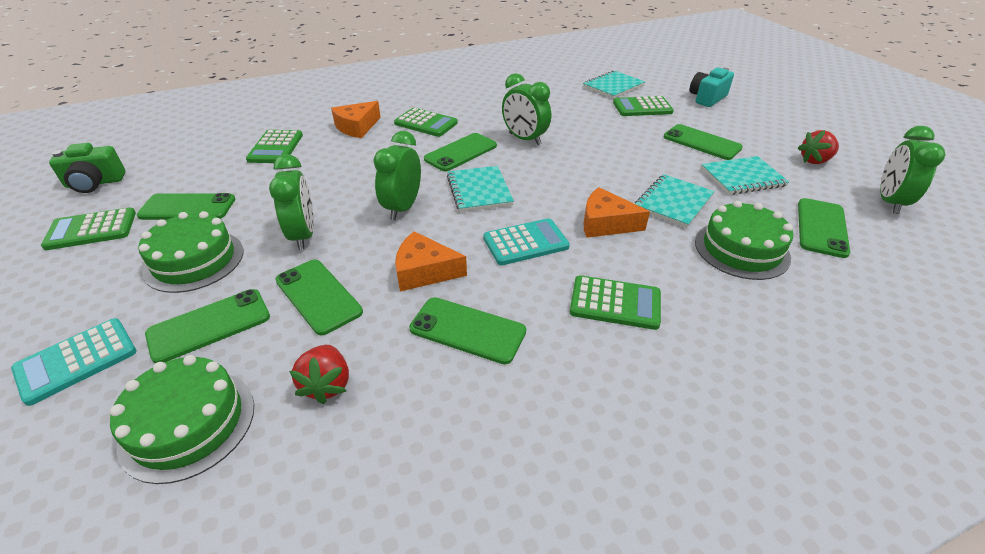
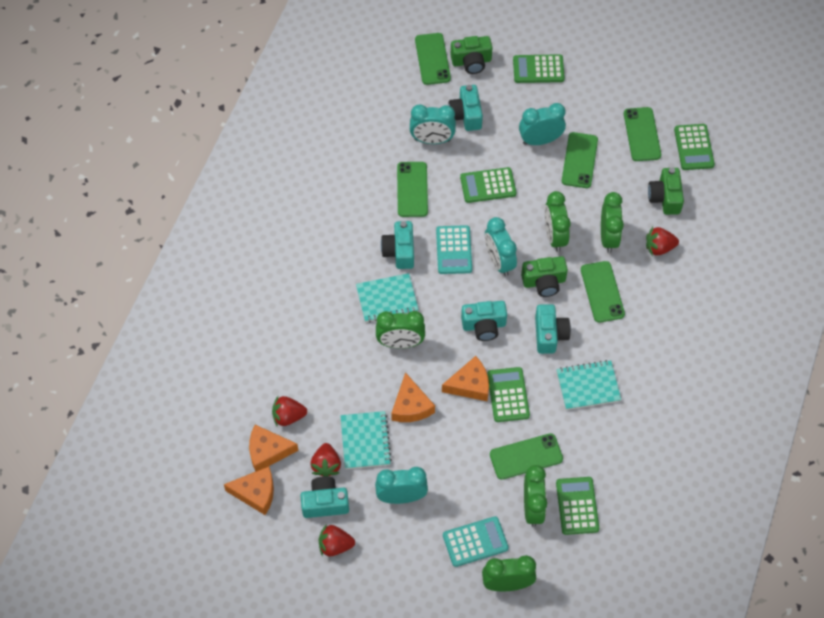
green cake: 3 -> 0
green camera: 1 -> 3
green clock: 4 -> 5
green phone: 7 -> 6
orange cheese: 3 -> 4
red strawberry: 2 -> 4
turquoise camera: 1 -> 5
turquoise clock: 0 -> 4
turquoise notebook: 4 -> 3

